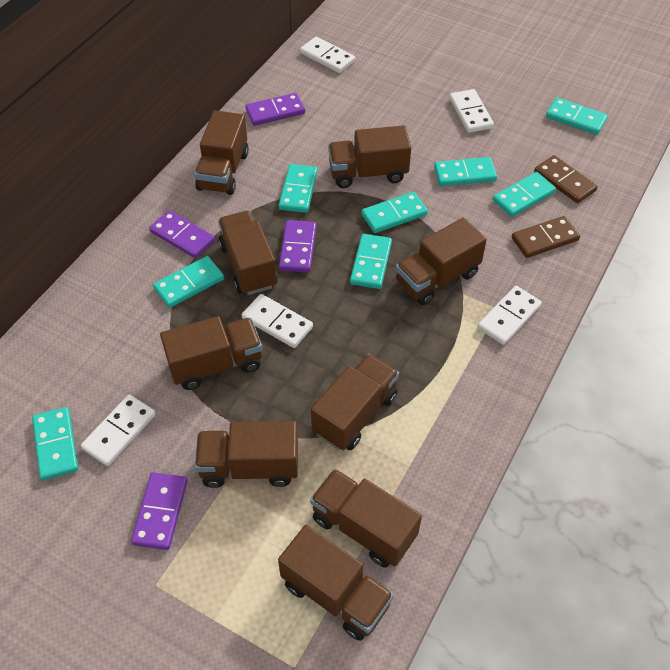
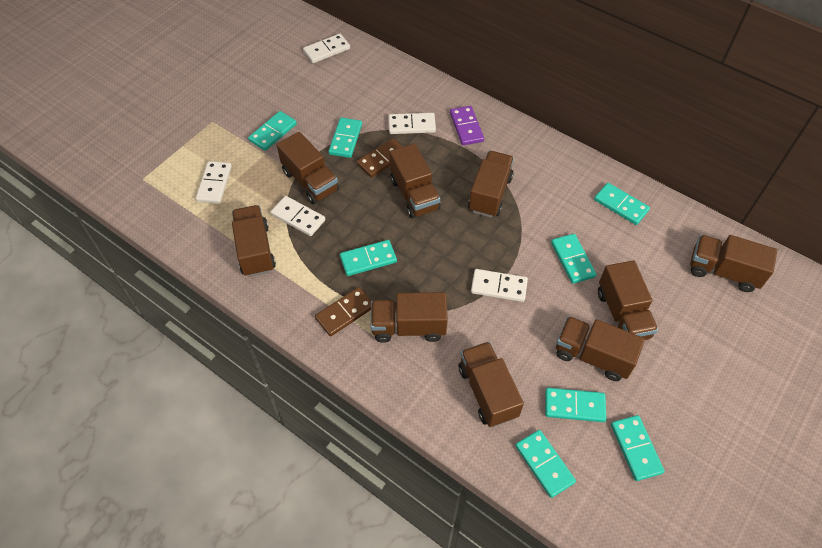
purple domino: 4 -> 1

